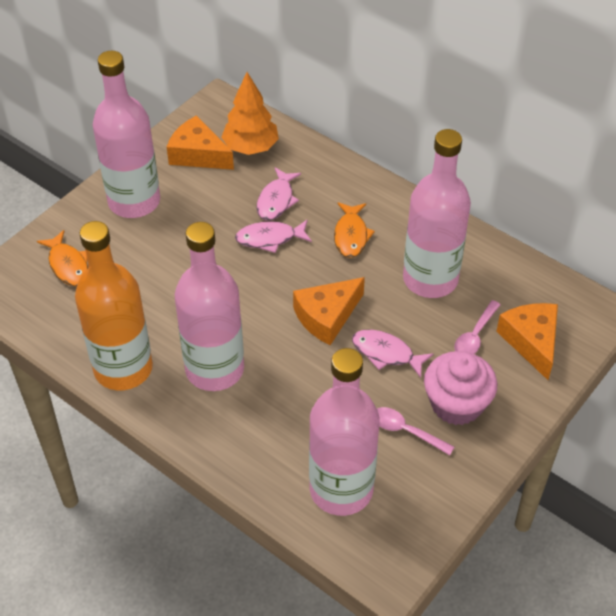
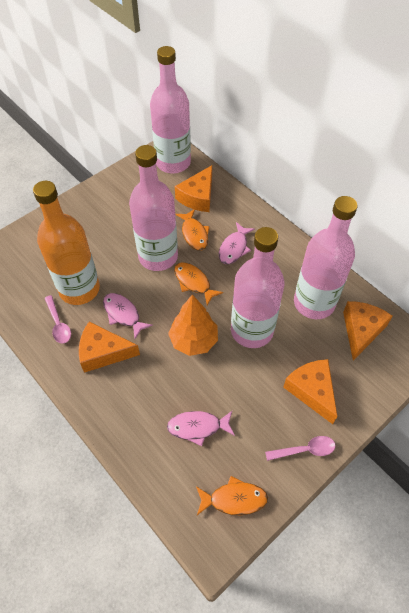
orange cheese: 3 -> 4
orange fish: 2 -> 3
pink cupcake: 1 -> 0

